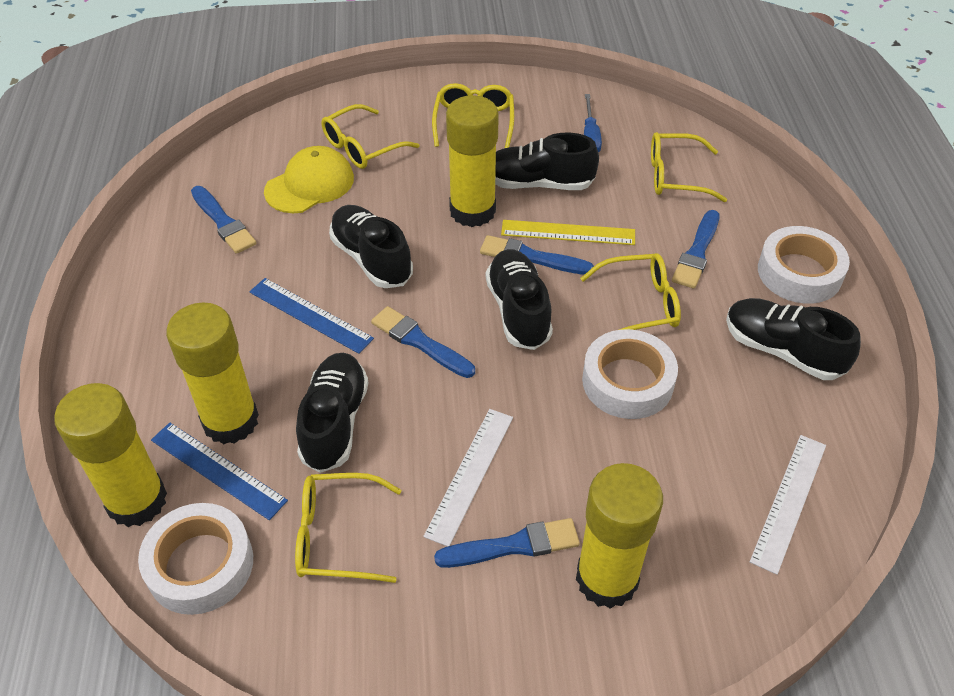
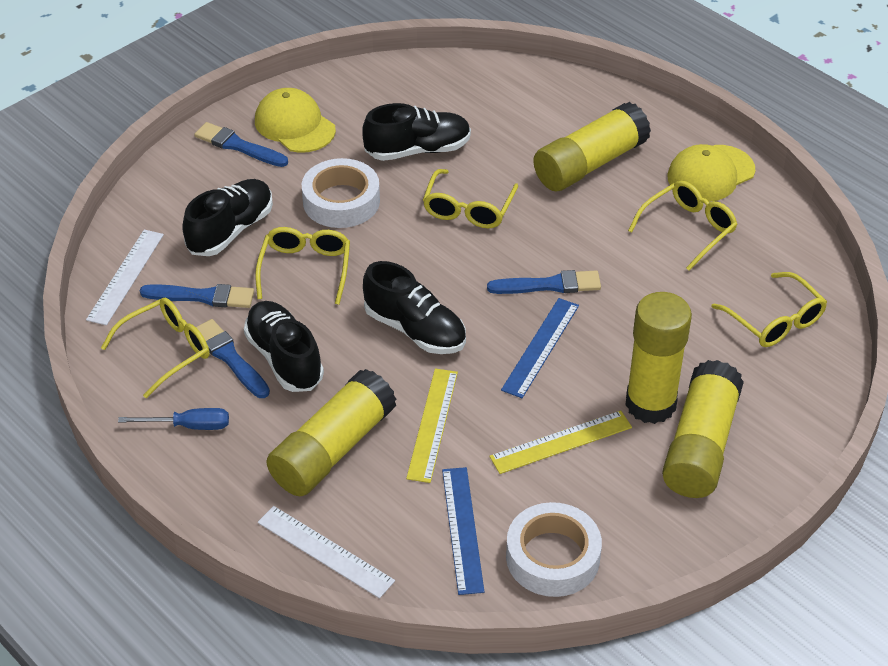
black shoe: 5 -> 4
blue brush: 5 -> 4
white tape: 3 -> 2
yellow cap: 1 -> 2
yellow ruler: 1 -> 2

